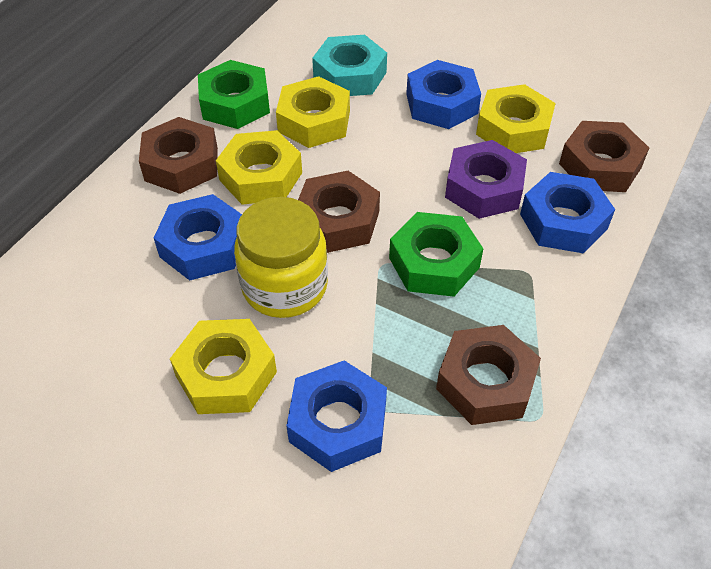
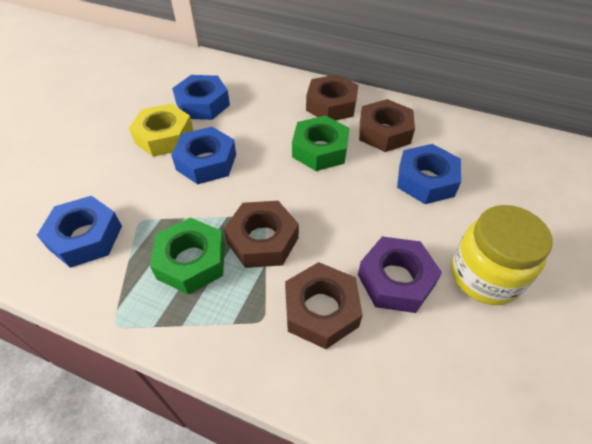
turquoise nut: 1 -> 0
yellow nut: 4 -> 1

